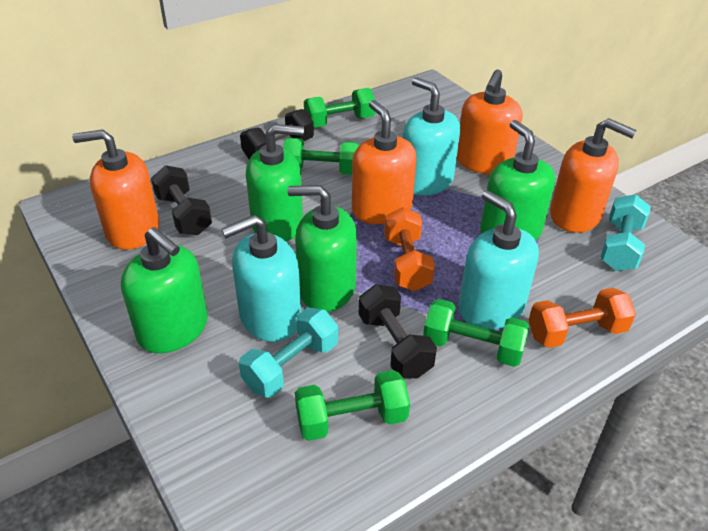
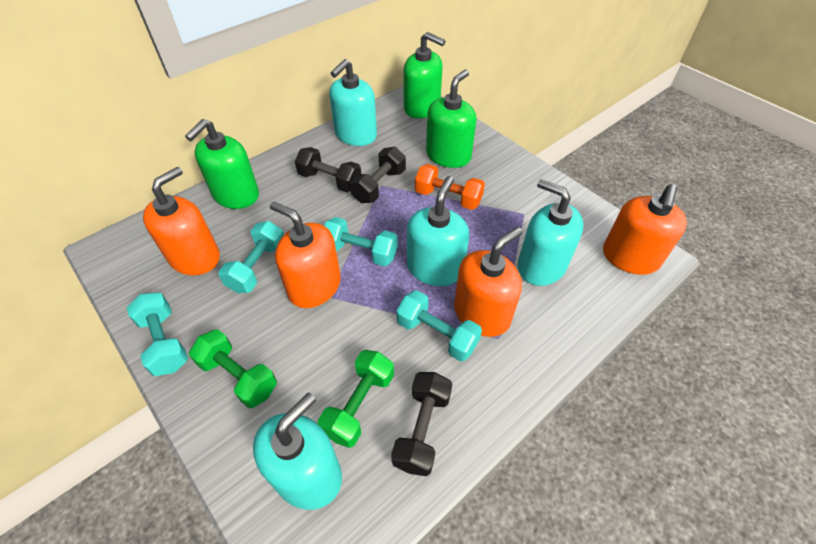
green dumbbell: 4 -> 2
green soap dispenser: 4 -> 3
orange dumbbell: 2 -> 1
turquoise dumbbell: 2 -> 4
turquoise soap dispenser: 3 -> 4

